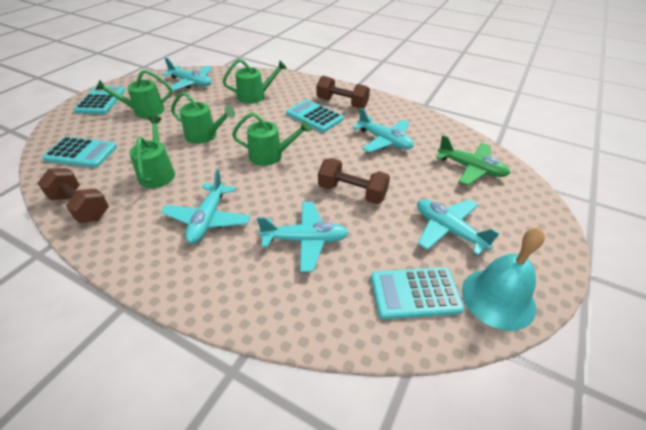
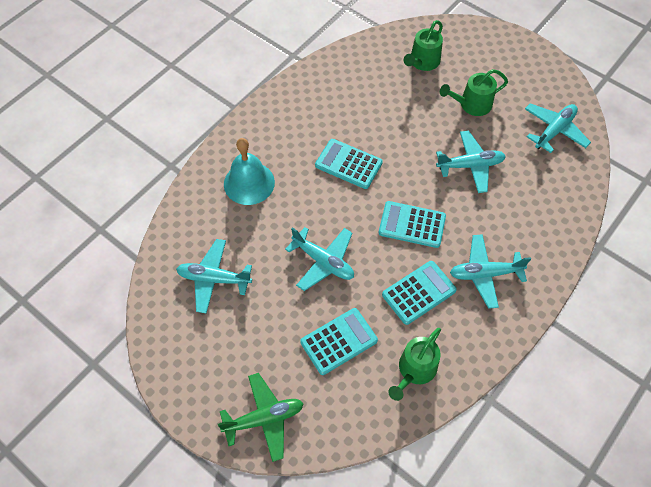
brown dumbbell: 3 -> 0
green watering can: 5 -> 3

